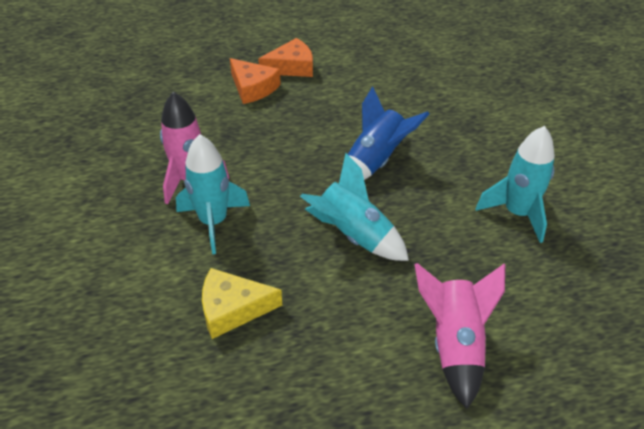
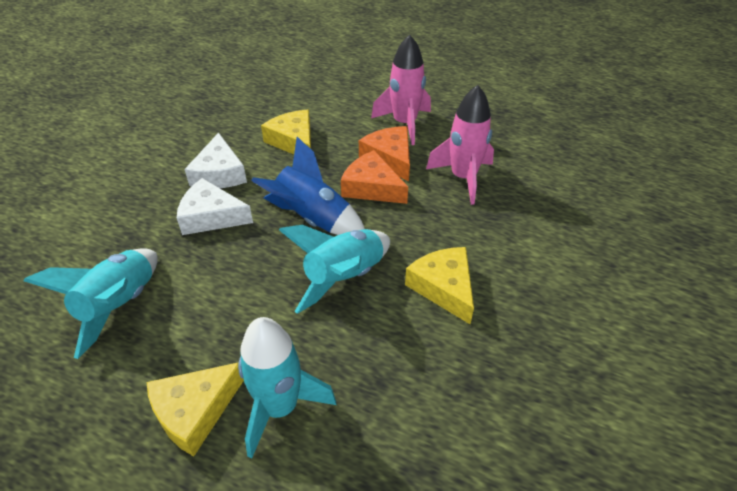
white cheese: 0 -> 2
yellow cheese: 1 -> 3

